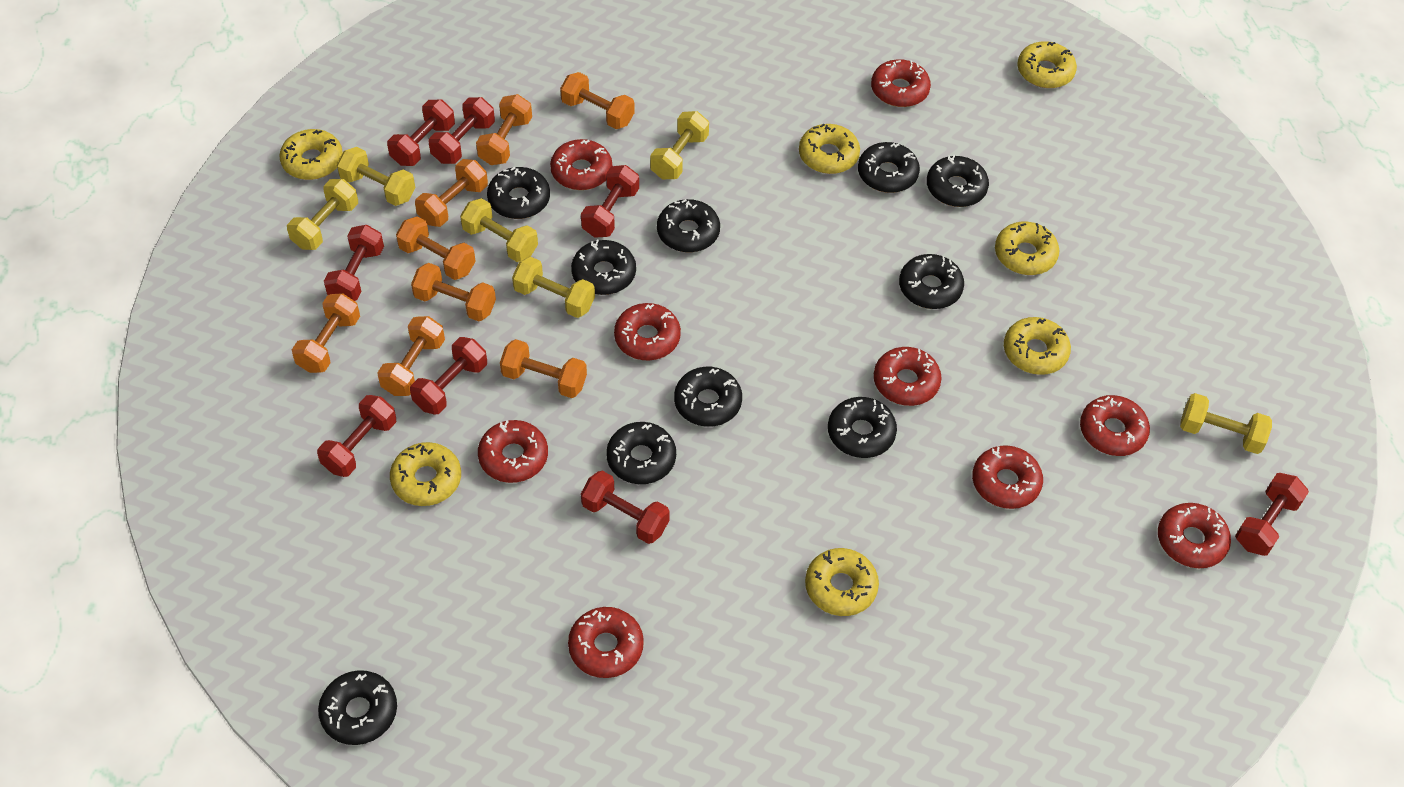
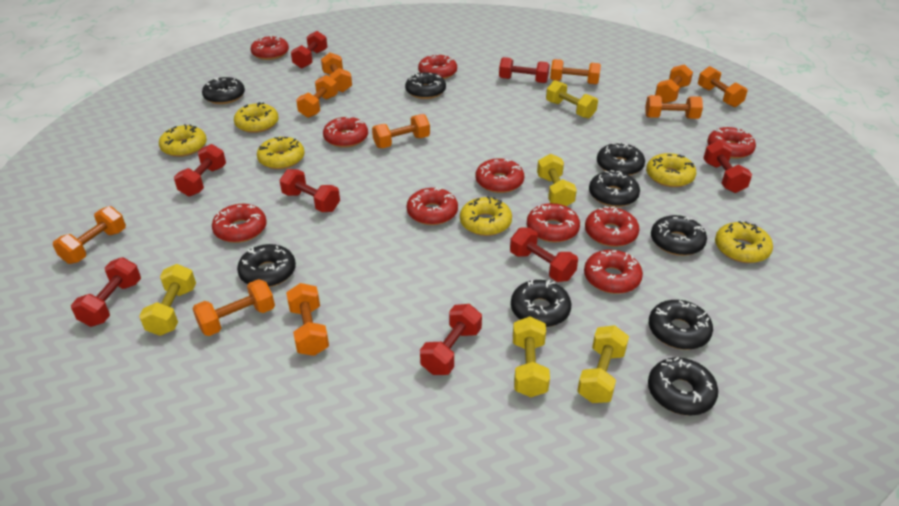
black donut: 10 -> 9
orange dumbbell: 8 -> 10
red donut: 9 -> 10
yellow donut: 7 -> 6
yellow dumbbell: 6 -> 5

